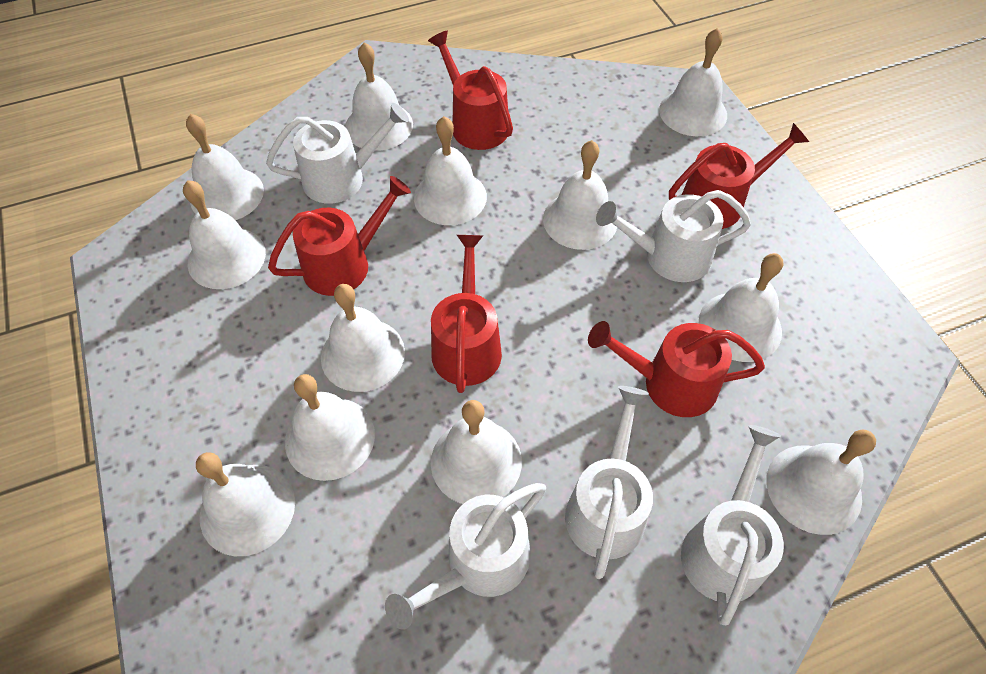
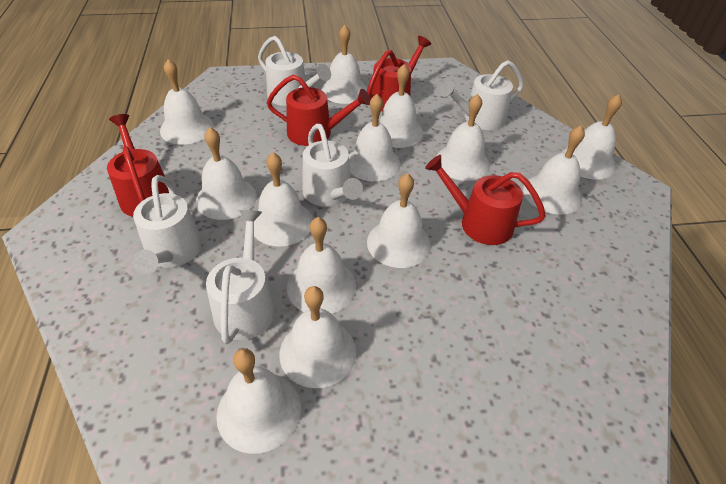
red watering can: 5 -> 4
white bell: 12 -> 13

